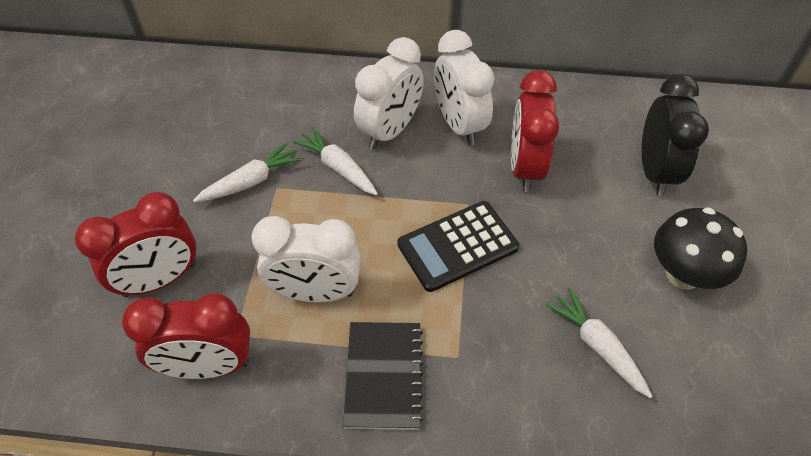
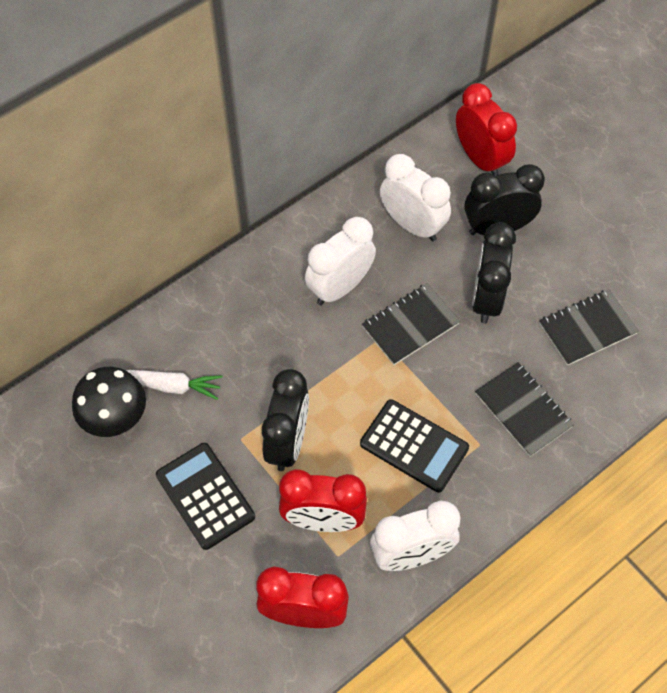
black calculator: 1 -> 2
black clock: 1 -> 3
black notebook: 1 -> 3
white carrot: 3 -> 1

